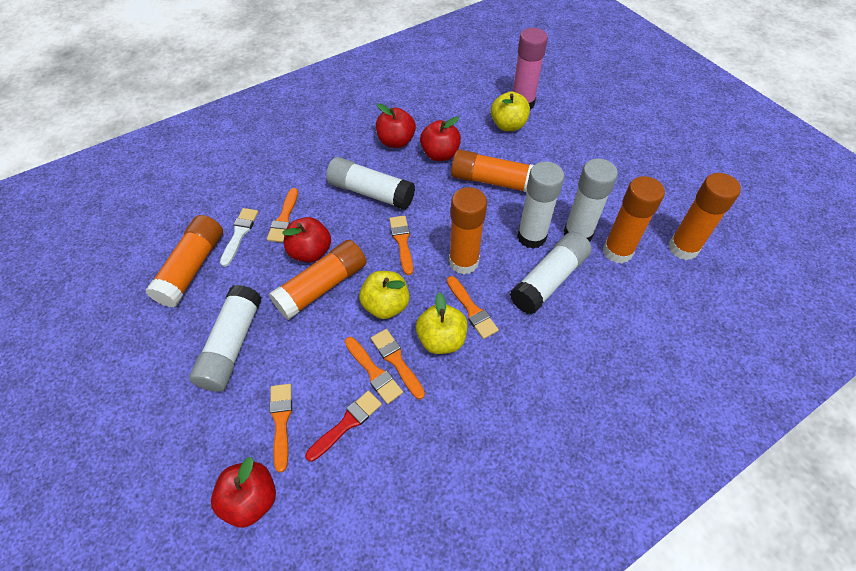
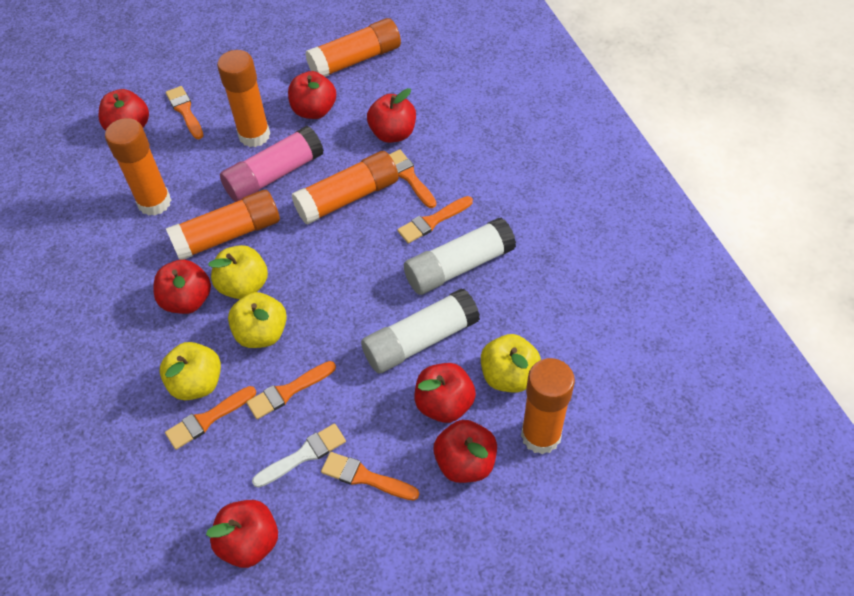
red apple: 4 -> 7
red brush: 1 -> 0
white glue stick: 5 -> 2
yellow apple: 3 -> 4

